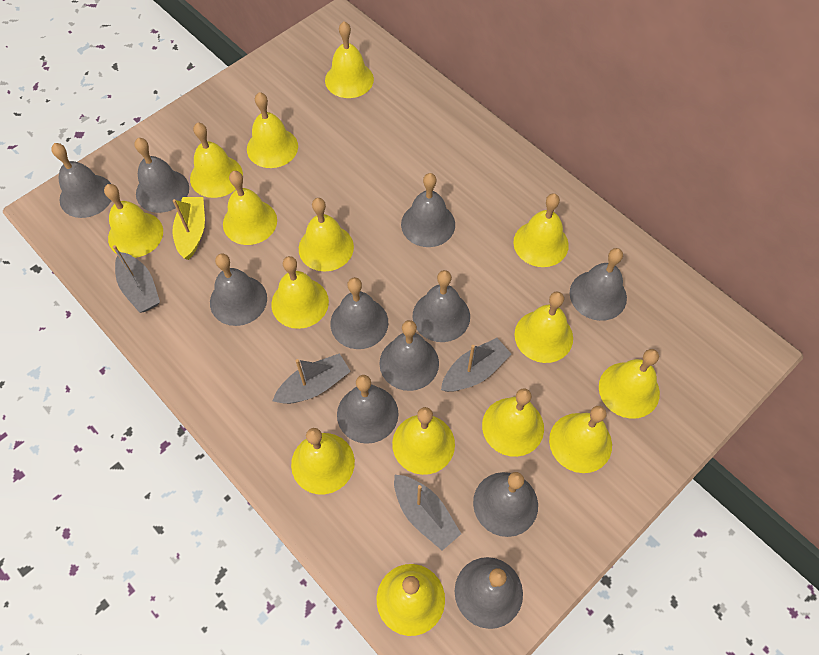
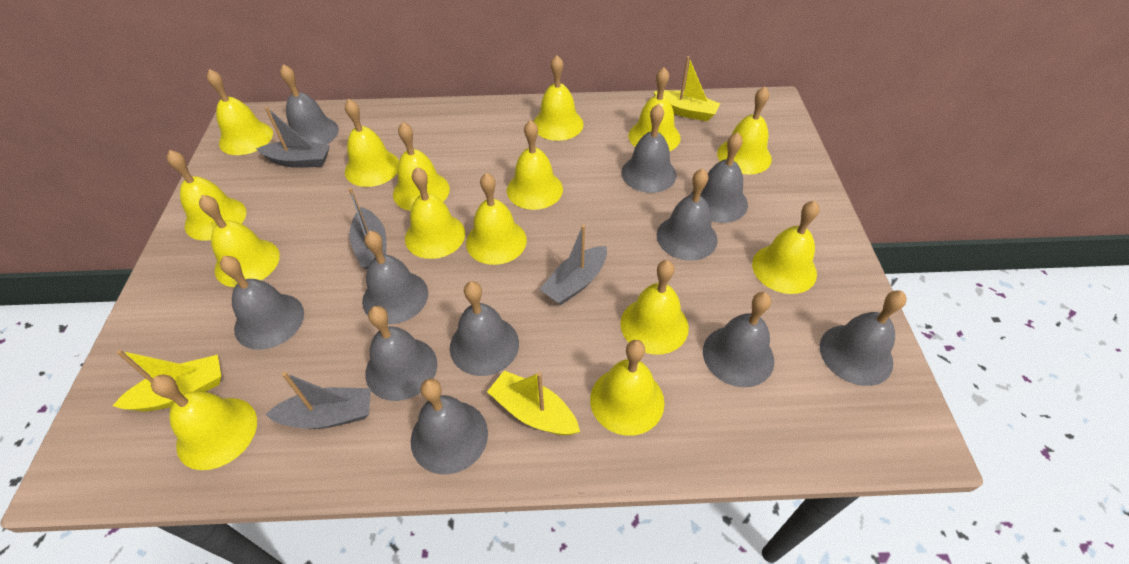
yellow boat: 1 -> 3

